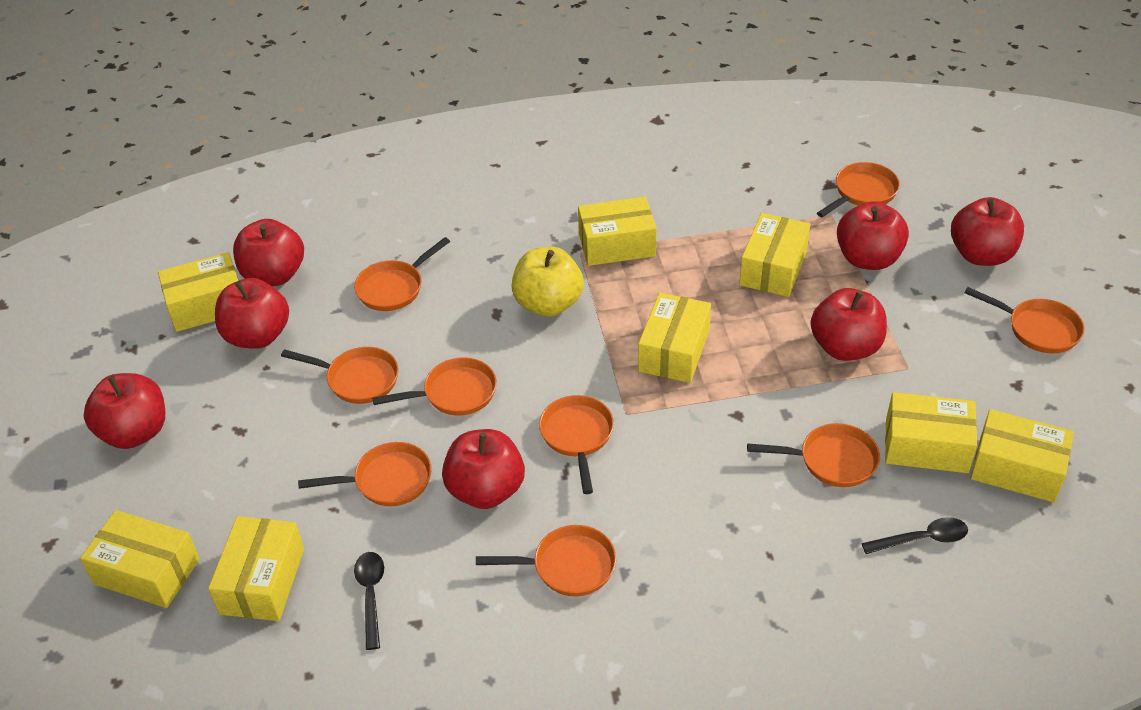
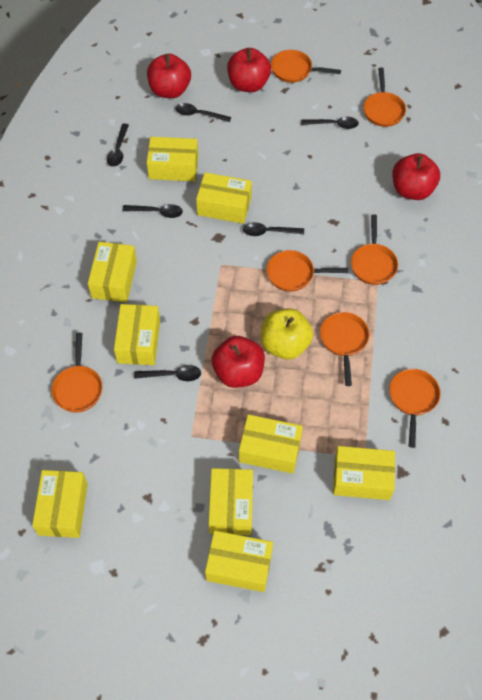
black spoon: 2 -> 6
orange pan: 9 -> 7
red apple: 7 -> 4
yellow box: 8 -> 9

